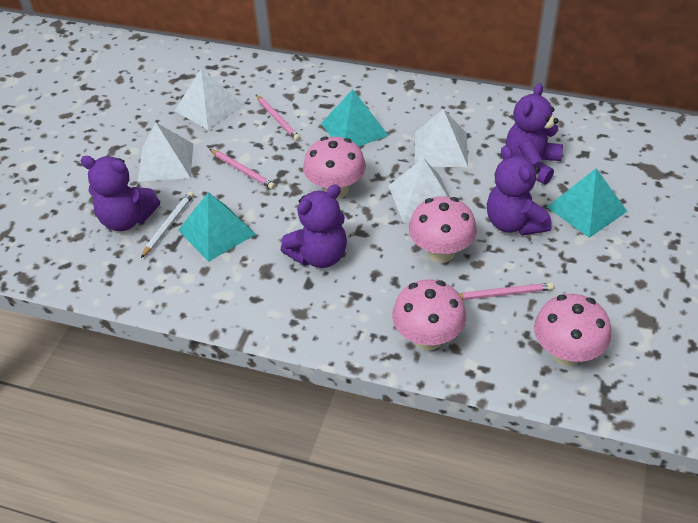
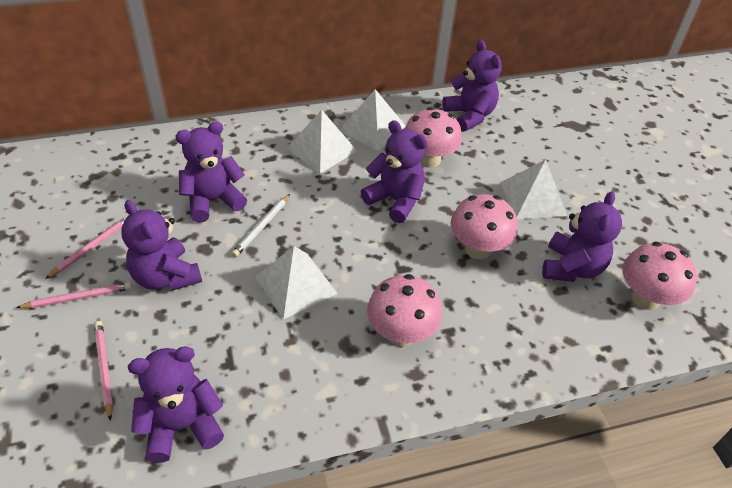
purple teddy bear: 4 -> 6
turquoise pyramid: 3 -> 0

